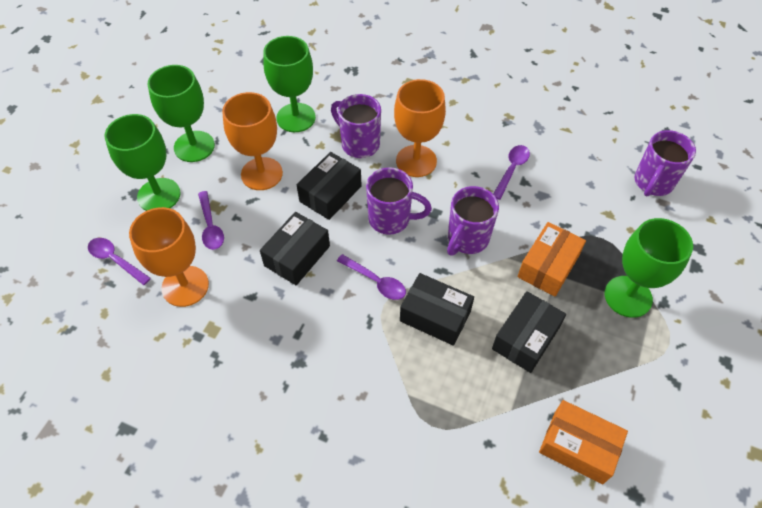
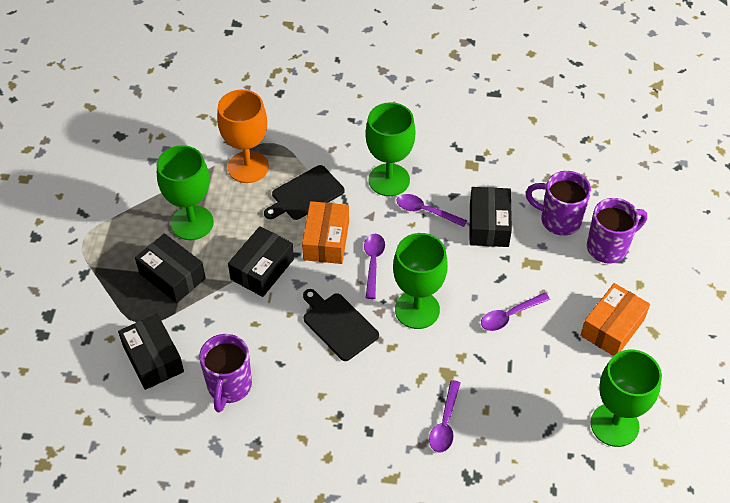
black cutting board: 0 -> 2
orange goblet: 3 -> 1
purple mug: 4 -> 3

